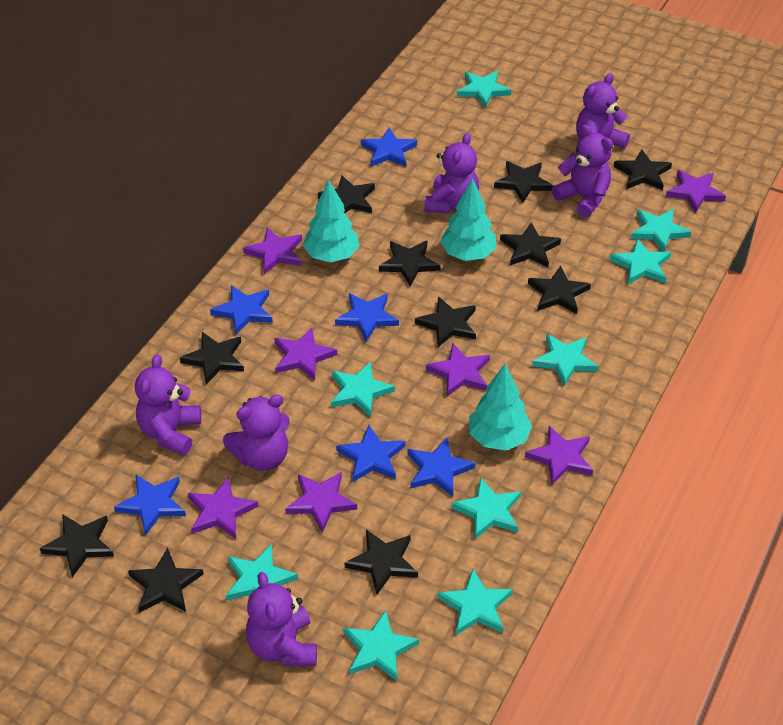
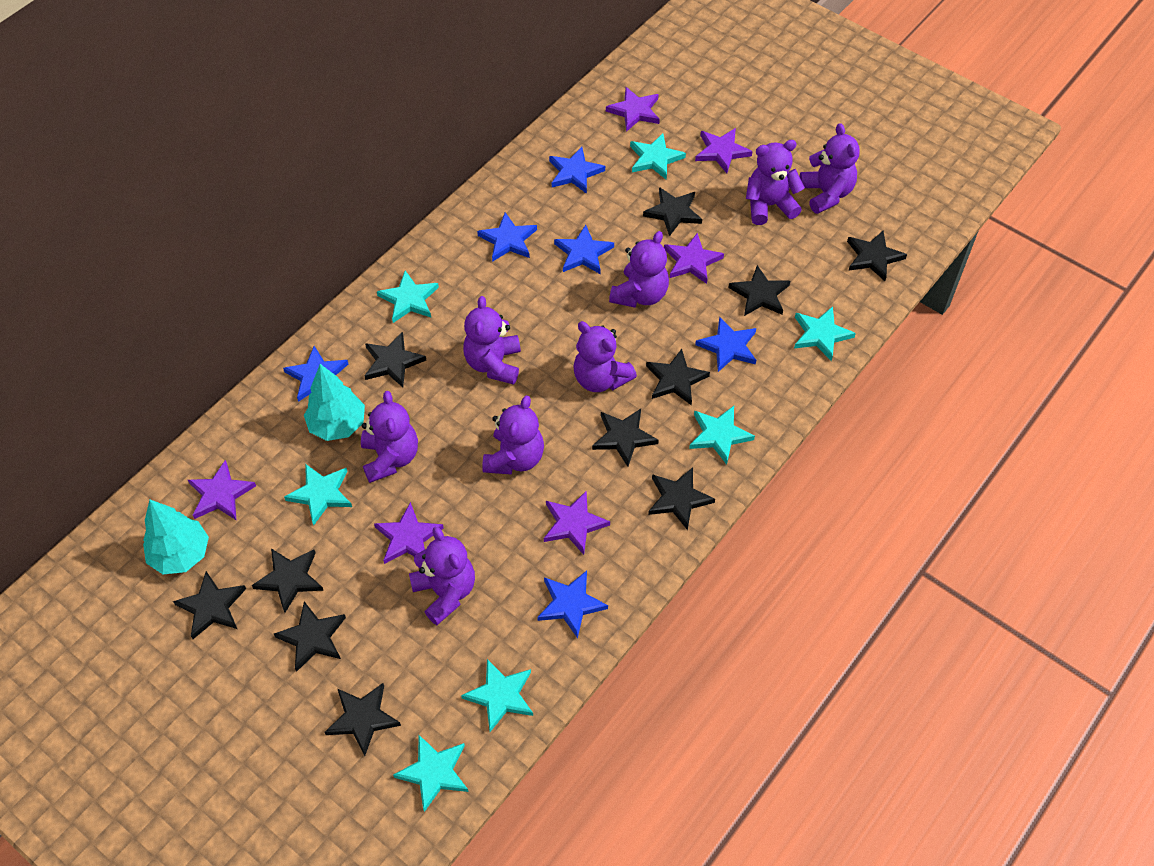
purple star: 7 -> 6
purple teddy bear: 6 -> 8
turquoise star: 9 -> 7
turquoise tree: 3 -> 2

